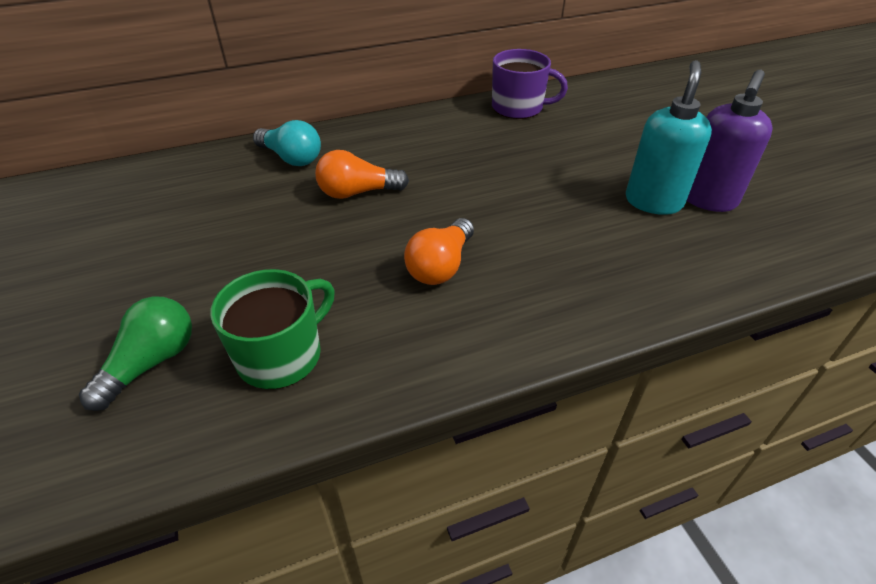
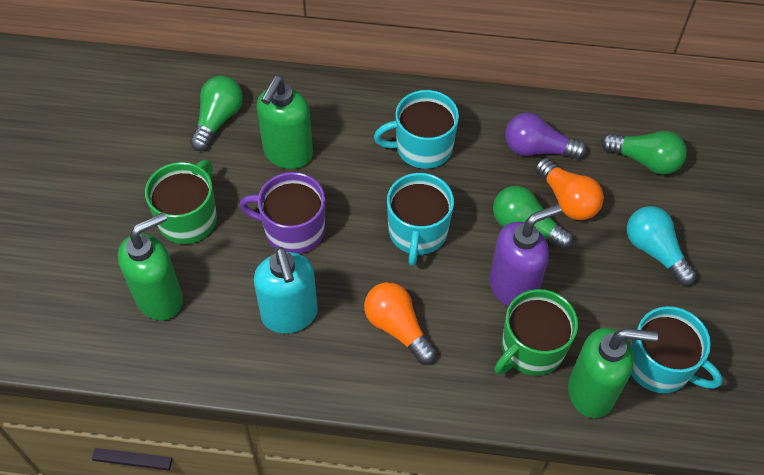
green light bulb: 1 -> 3
green mug: 1 -> 2
green soap dispenser: 0 -> 3
purple light bulb: 0 -> 1
turquoise mug: 0 -> 3

